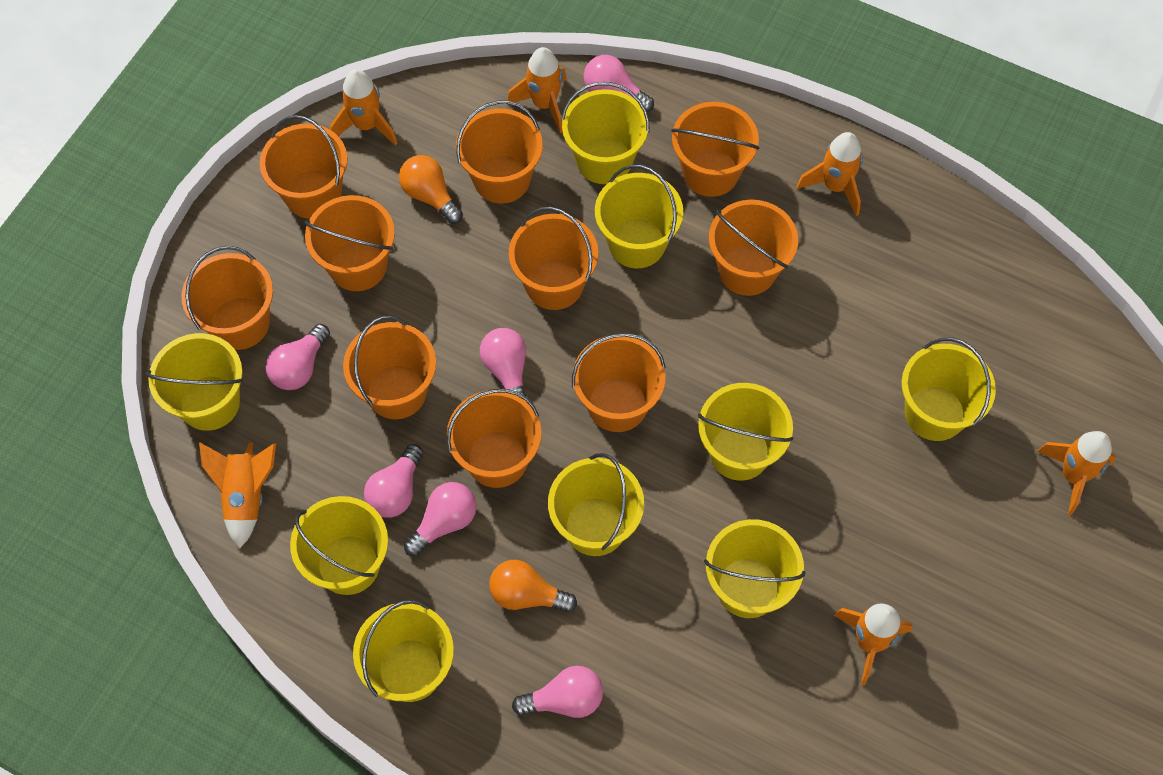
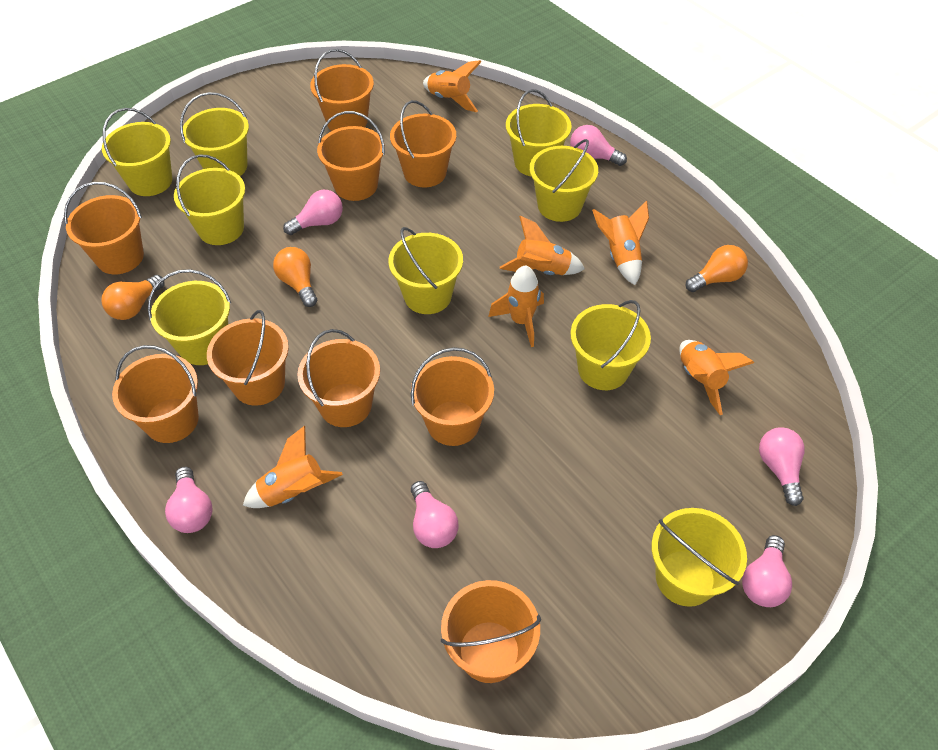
orange bucket: 10 -> 9
orange light bulb: 2 -> 3

